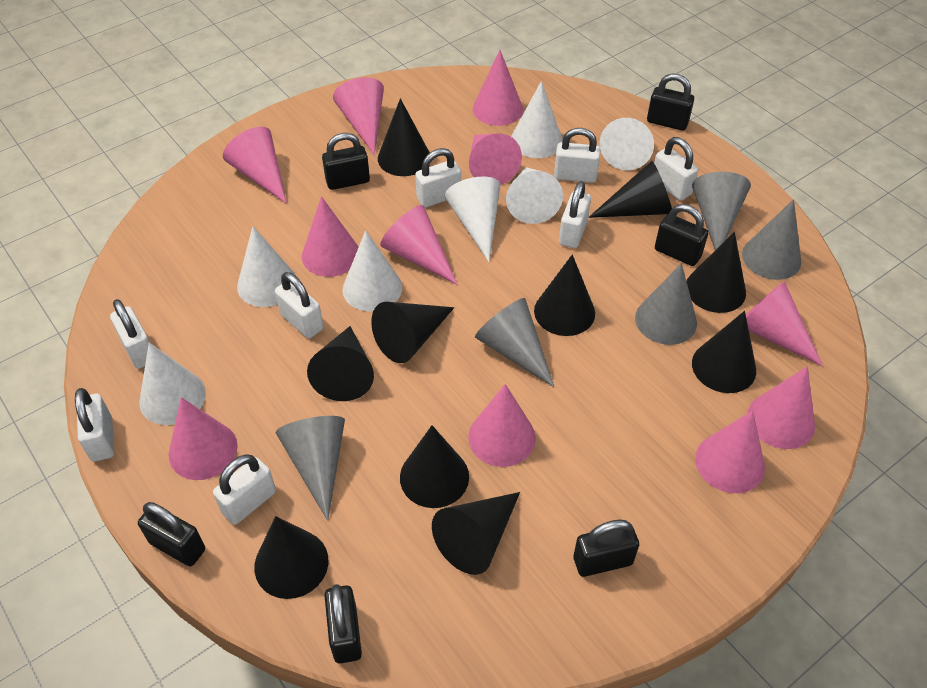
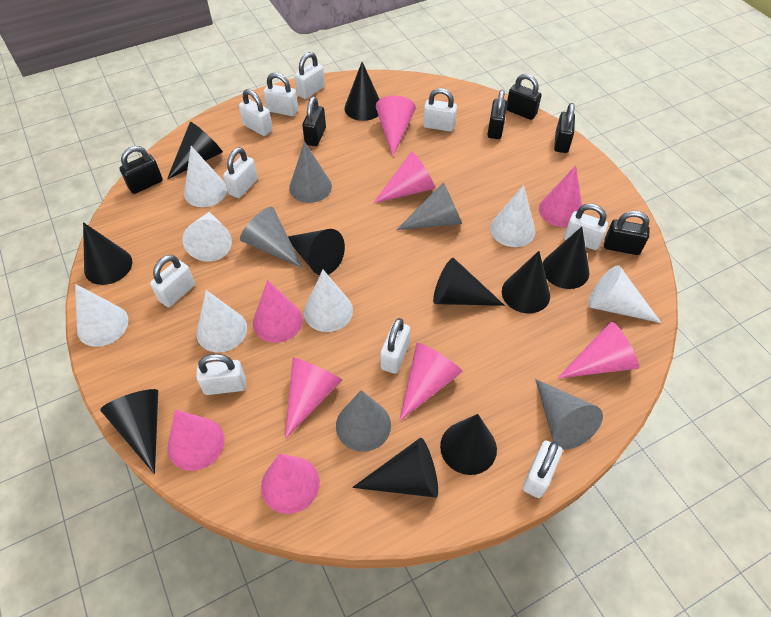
pink cone: 11 -> 9
white padlock: 8 -> 10

